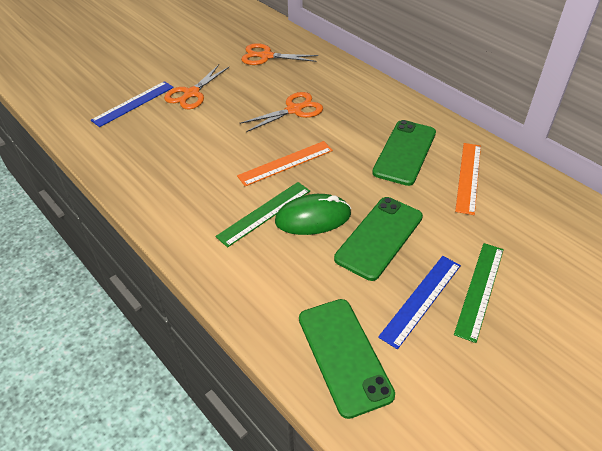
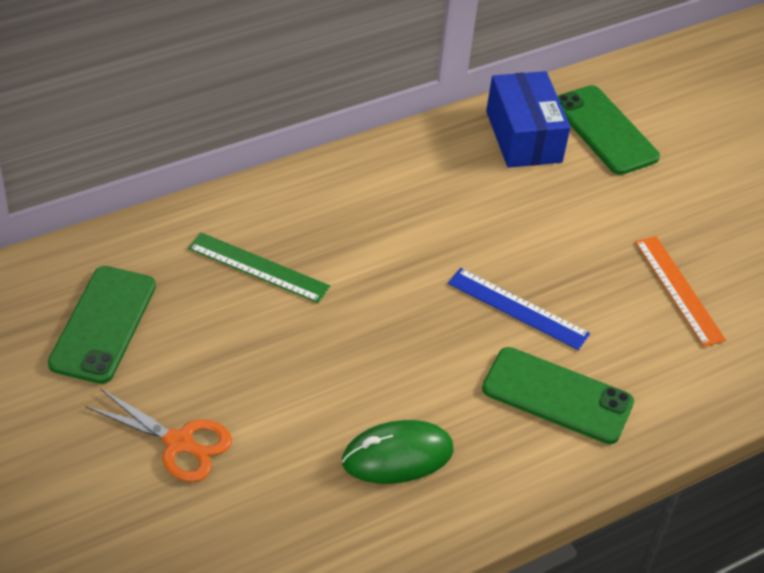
blue box: 0 -> 1
blue ruler: 2 -> 1
green ruler: 2 -> 1
orange ruler: 2 -> 1
orange scissors: 3 -> 1

